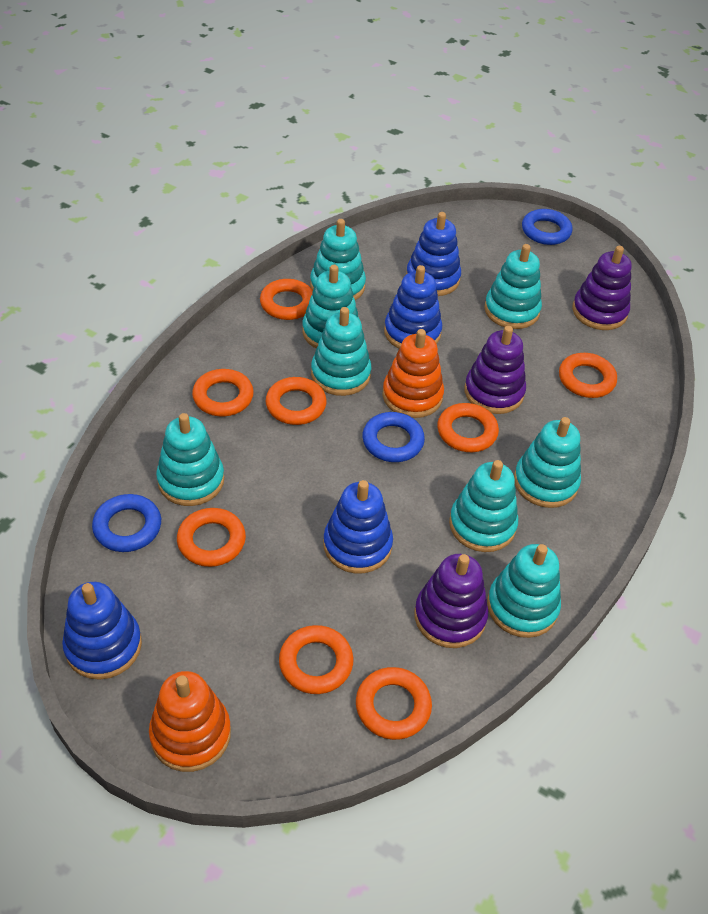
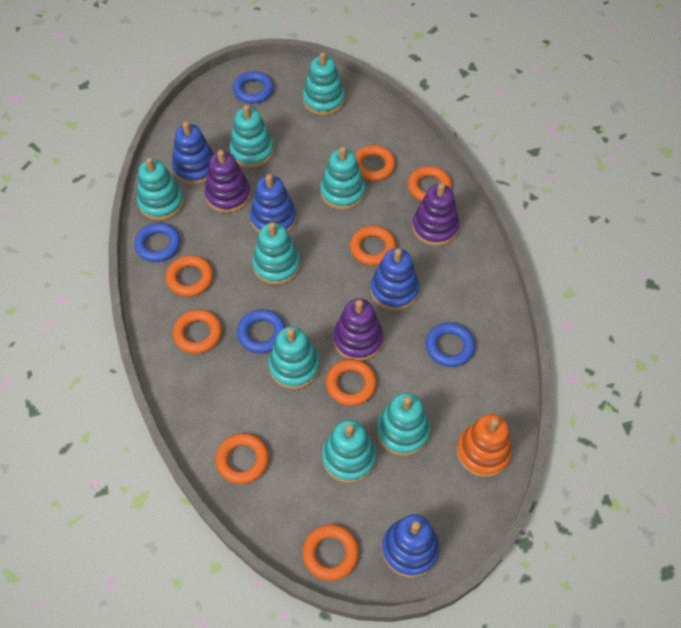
blue ring: 3 -> 4
orange stacking toy: 2 -> 1

